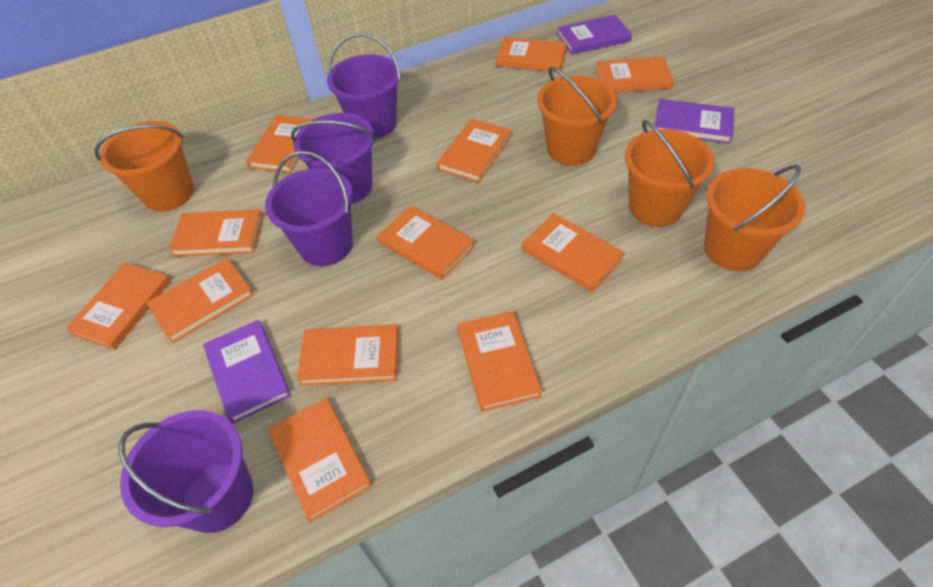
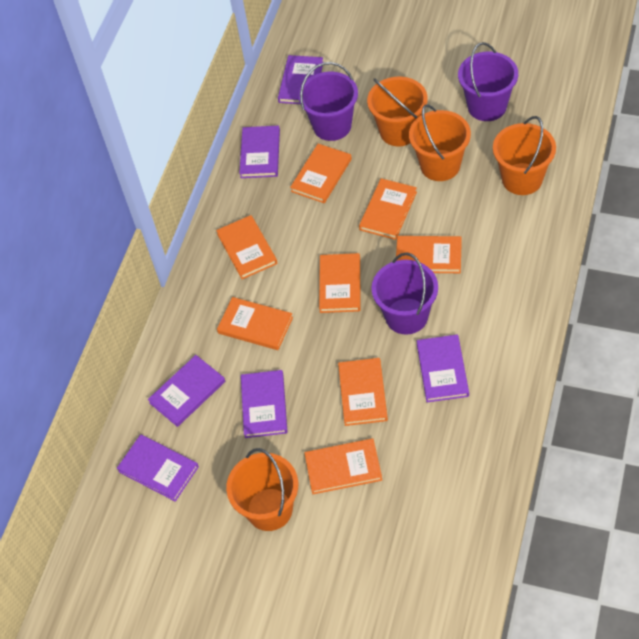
orange book: 12 -> 8
purple book: 3 -> 6
purple bucket: 4 -> 3

